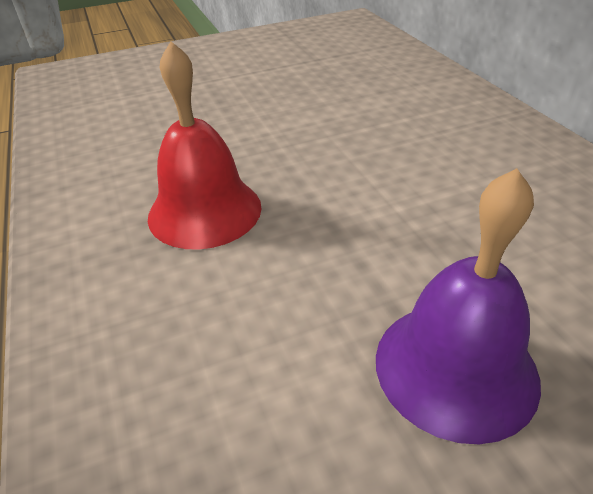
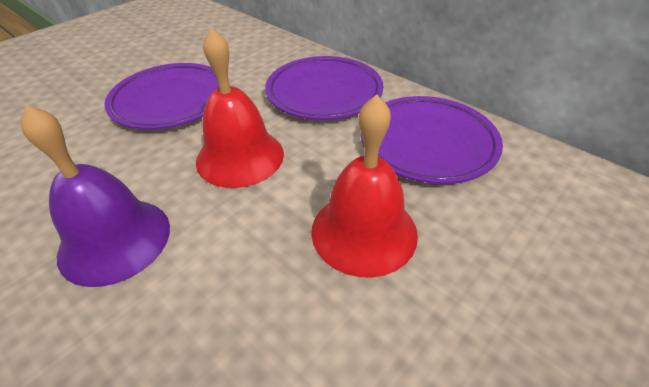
purple plate: 0 -> 3
red bell: 1 -> 2

